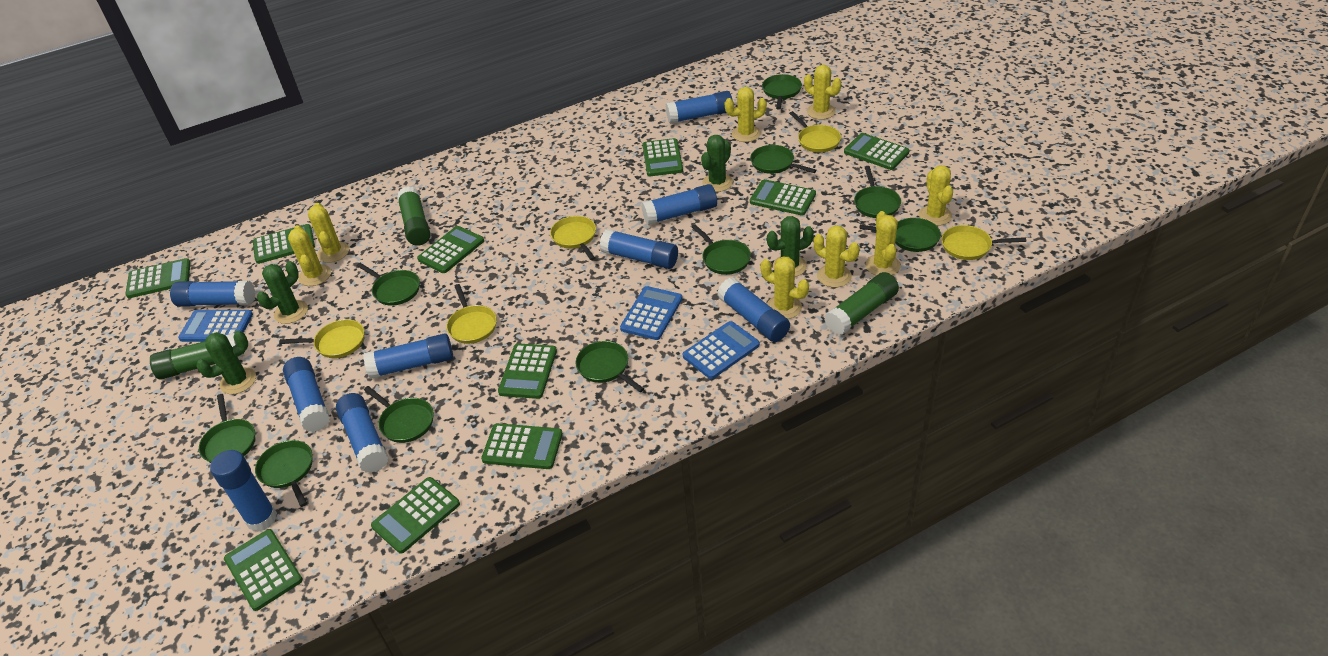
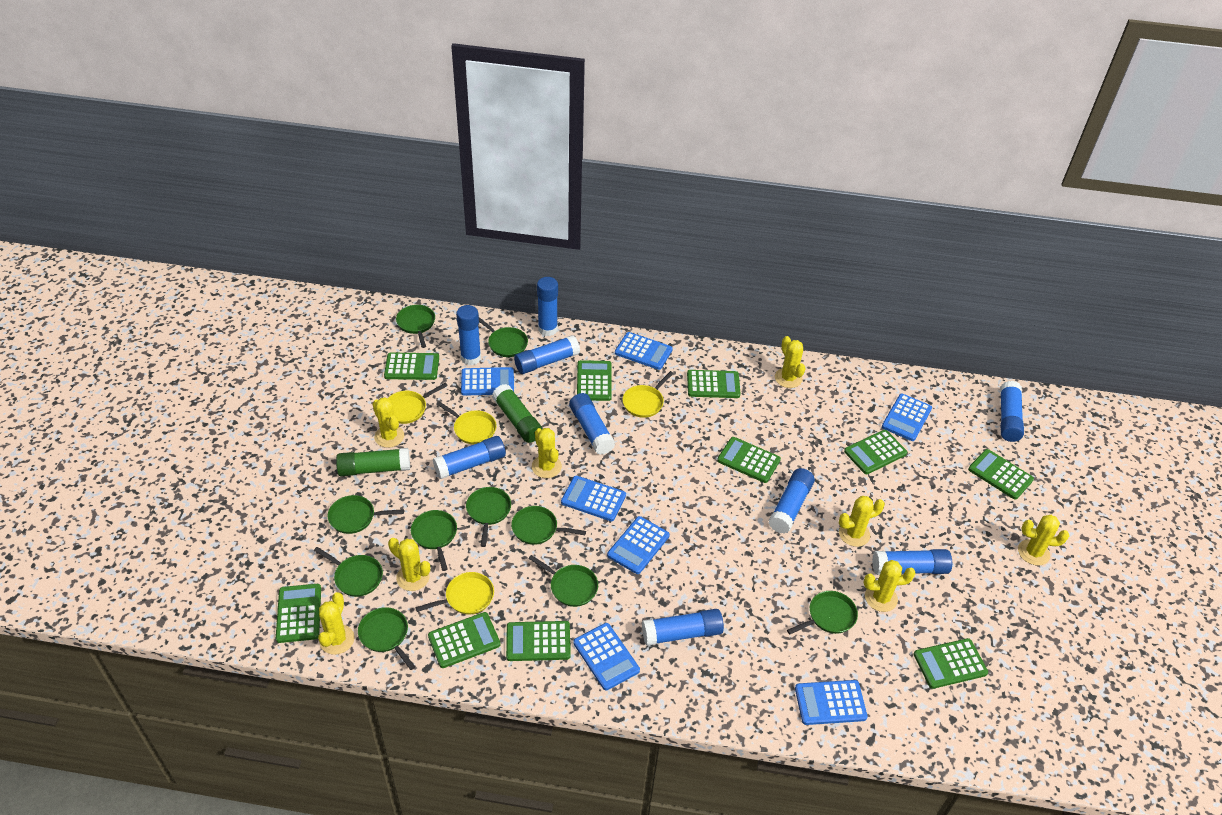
blue calculator: 3 -> 7
green cactus: 4 -> 0
green glue stick: 3 -> 2
yellow pan: 5 -> 4

